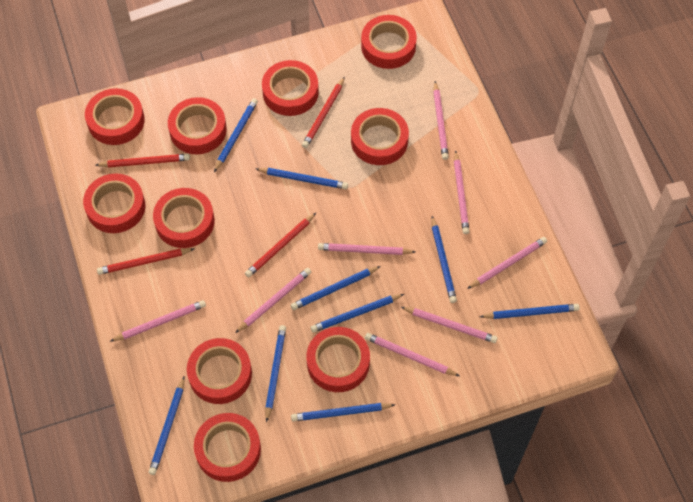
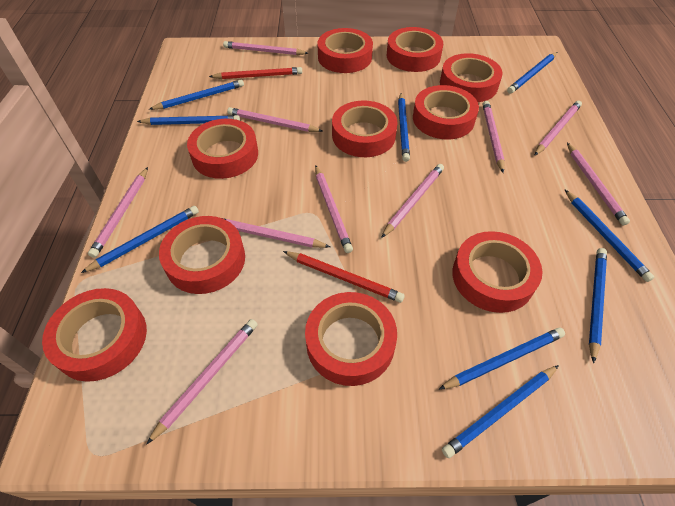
pink pencil: 8 -> 10
red pencil: 4 -> 2

